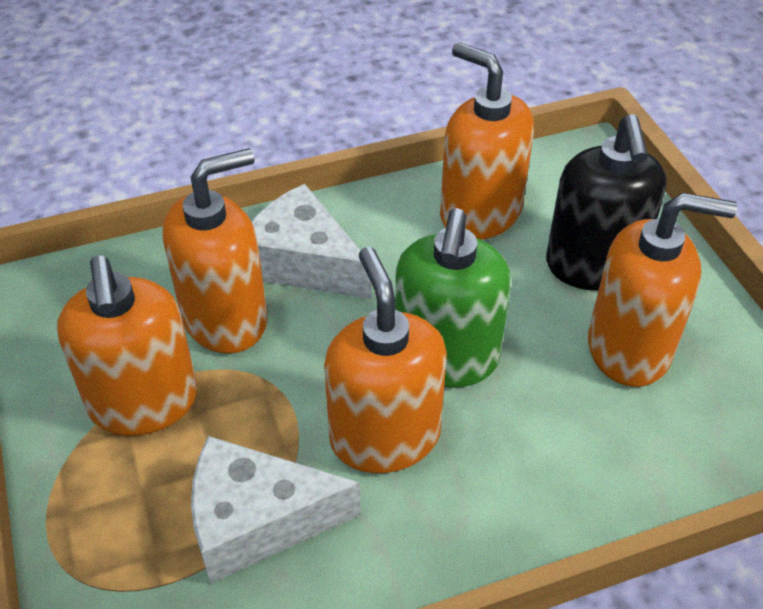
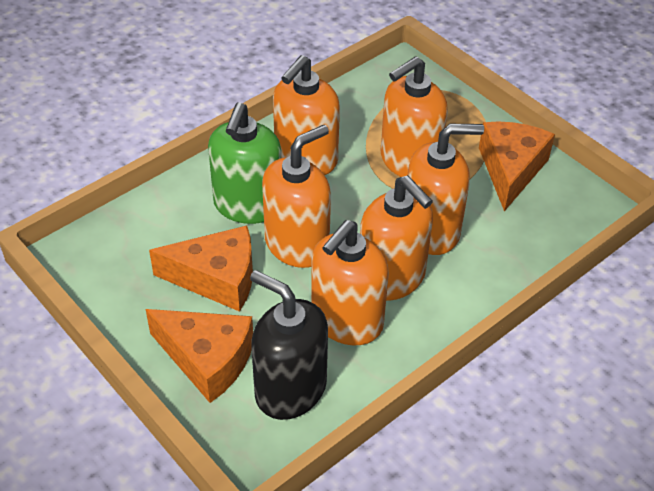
orange cheese: 0 -> 3
orange soap dispenser: 5 -> 6
white cheese: 2 -> 0

